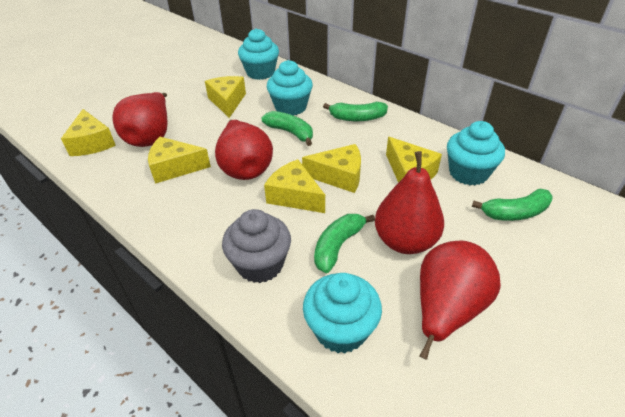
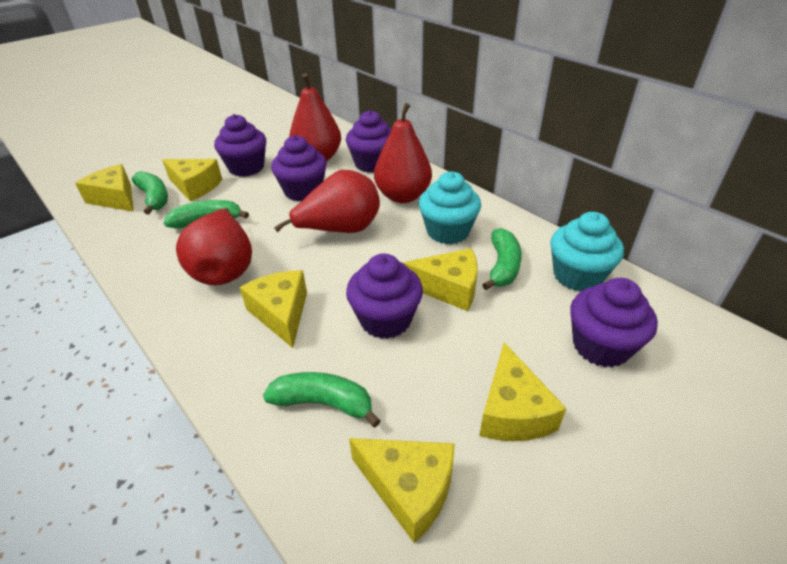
grey cupcake: 1 -> 0
purple cupcake: 0 -> 5
turquoise cupcake: 4 -> 2

